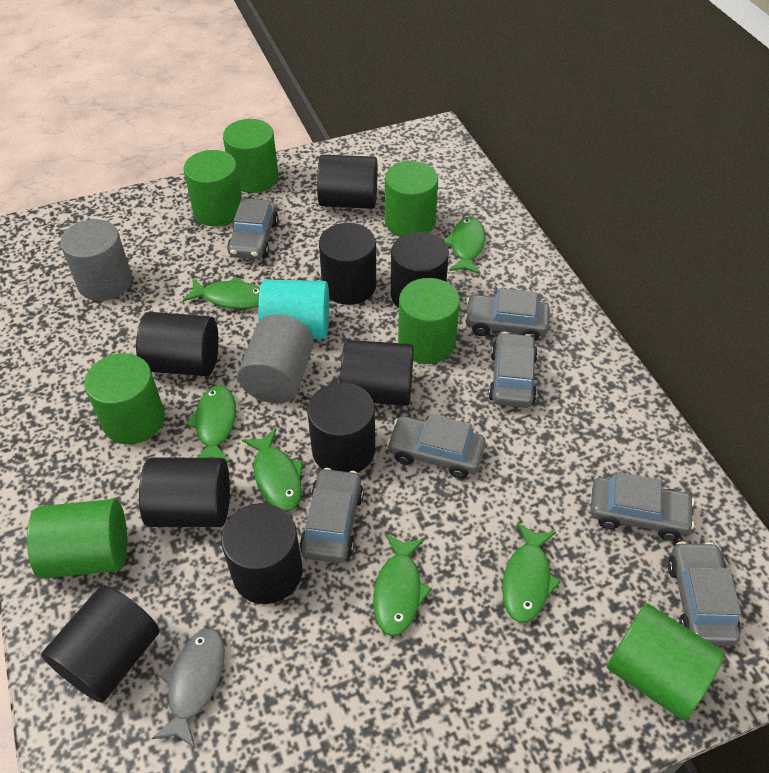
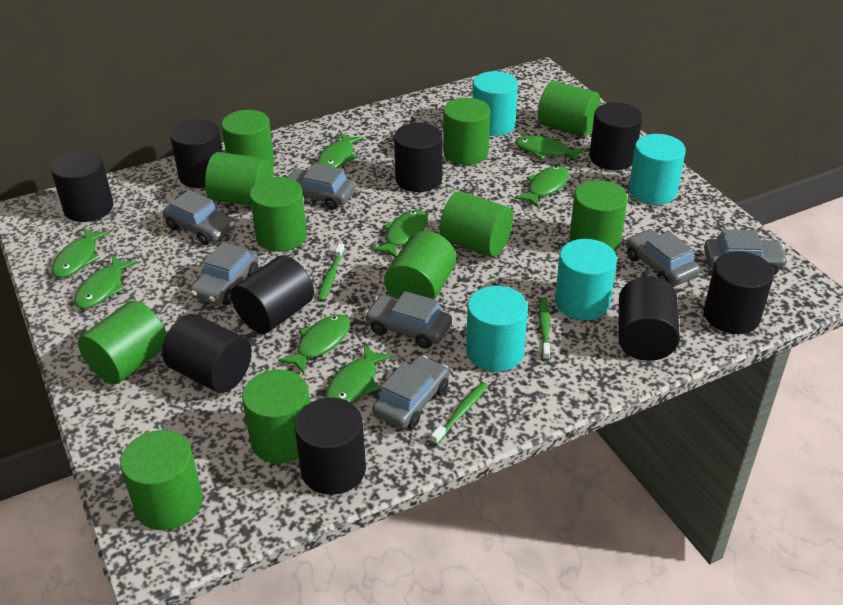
green cylinder: 7 -> 11
green fish: 6 -> 8
green toothbrush: 0 -> 3
grey cylinder: 2 -> 0
grey fish: 1 -> 0
turquoise cylinder: 1 -> 4

